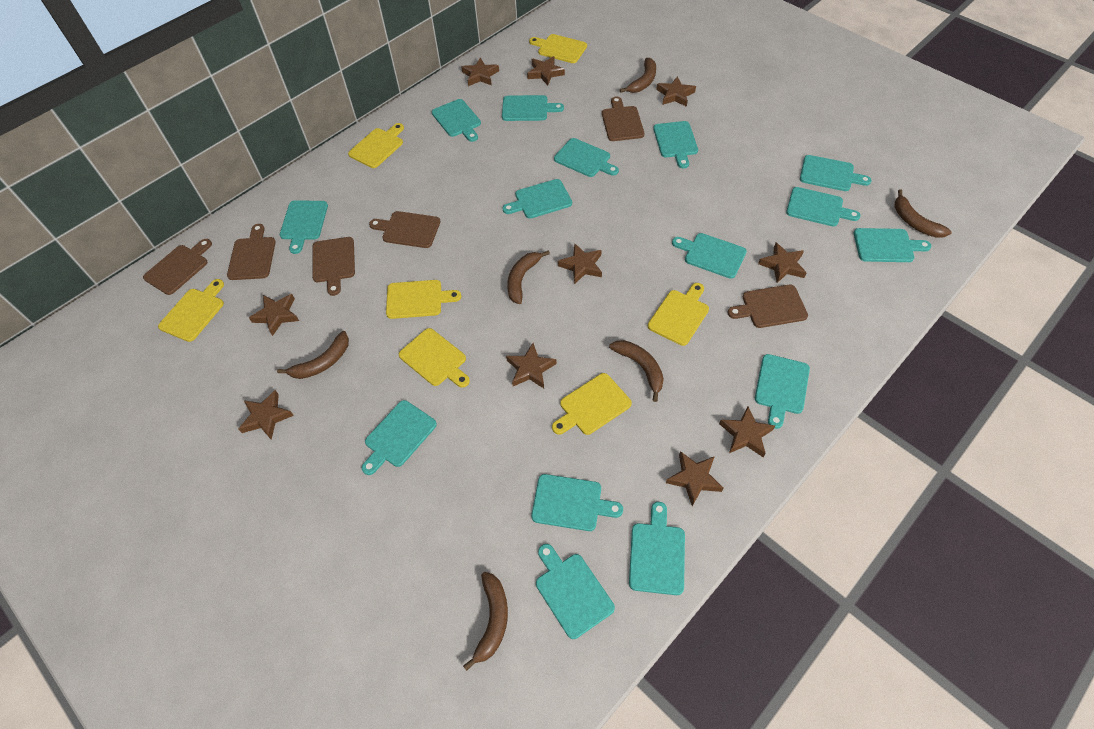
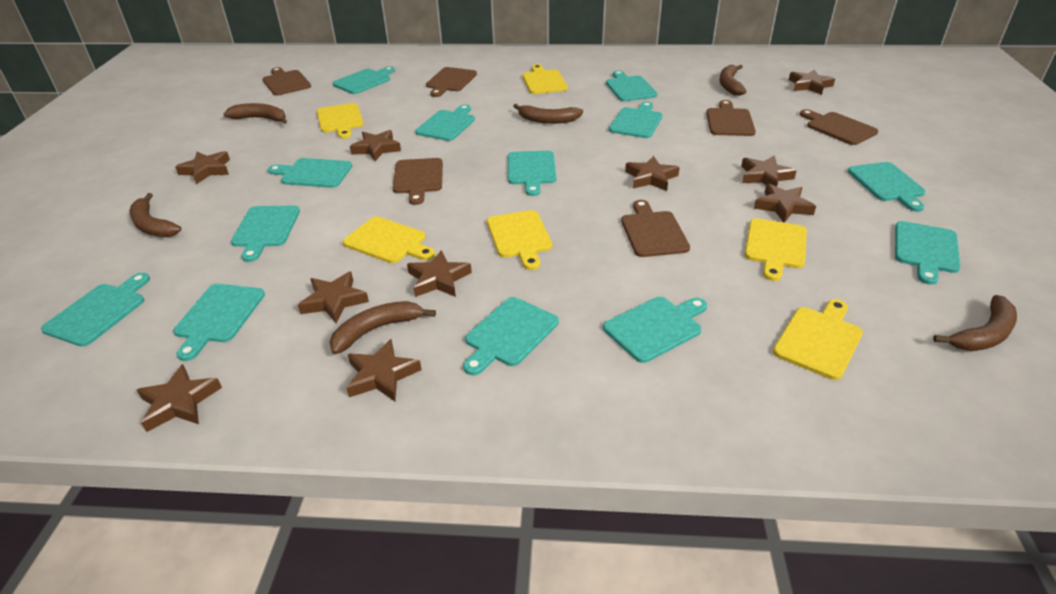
turquoise cutting board: 15 -> 13
yellow cutting board: 7 -> 6

